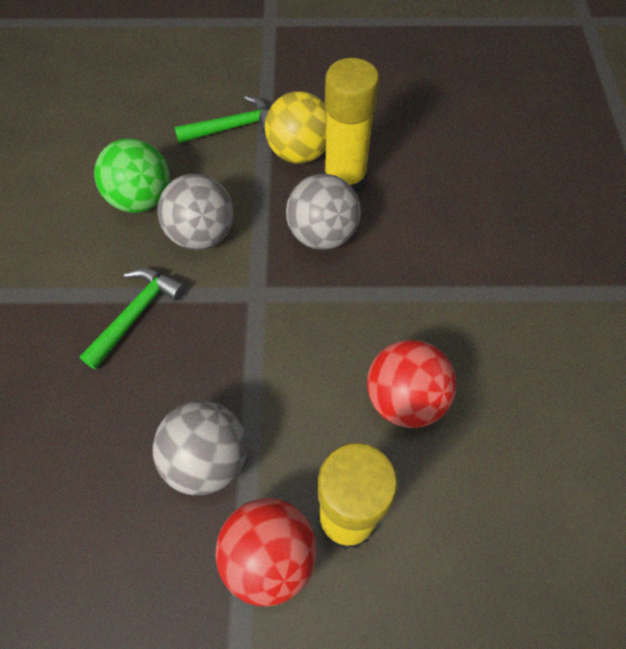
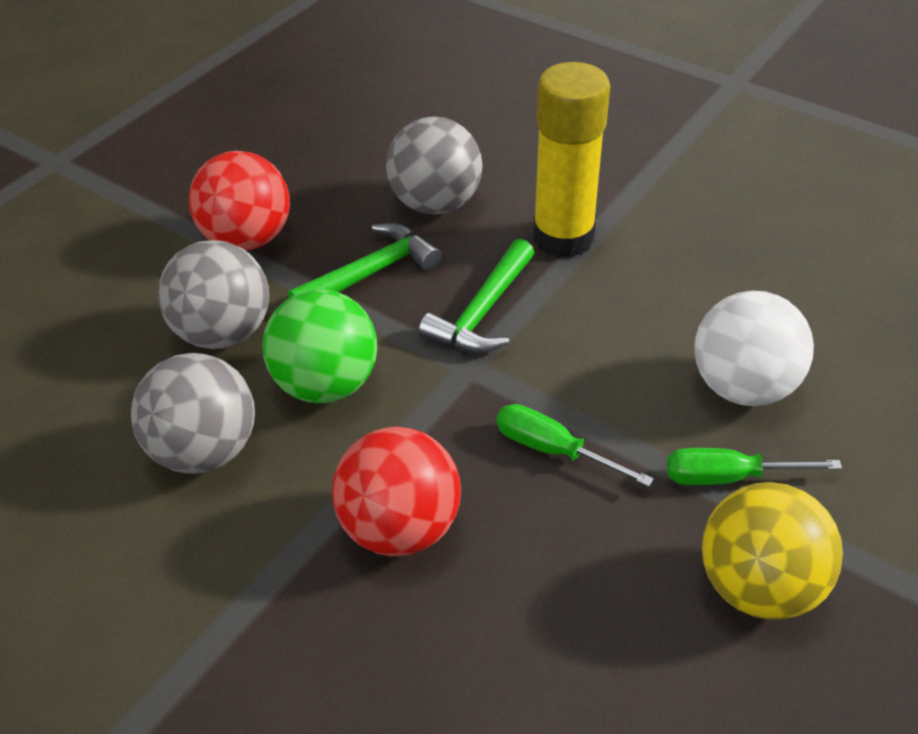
green screwdriver: 0 -> 2
white ball: 0 -> 1
yellow glue stick: 2 -> 1

